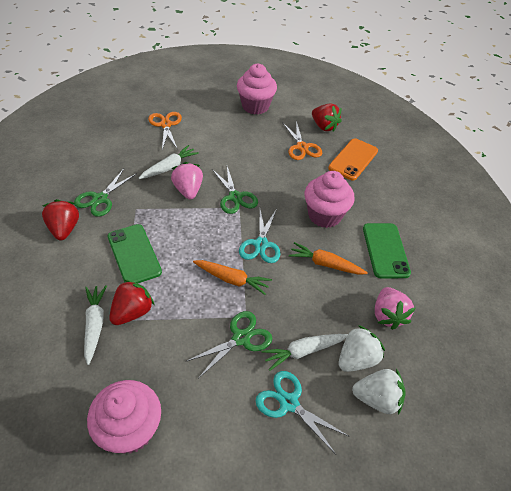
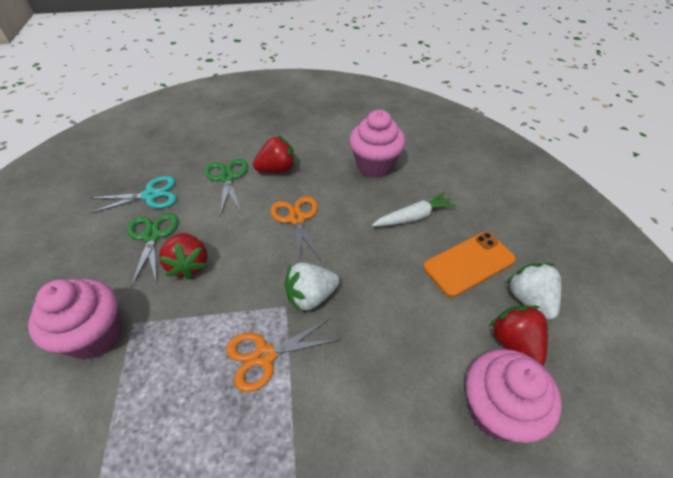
green phone: 2 -> 0
green scissors: 3 -> 2
orange carrot: 2 -> 0
pink strawberry: 2 -> 0
turquoise scissors: 2 -> 1
white carrot: 3 -> 1

